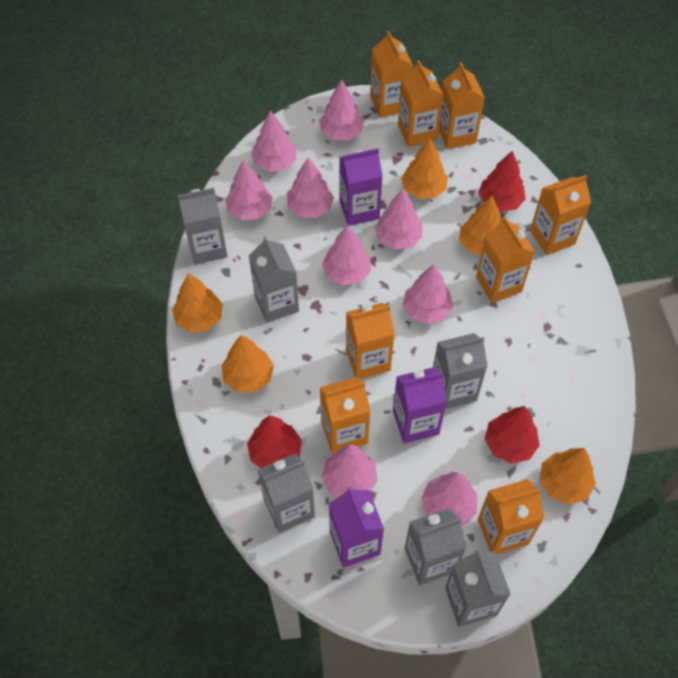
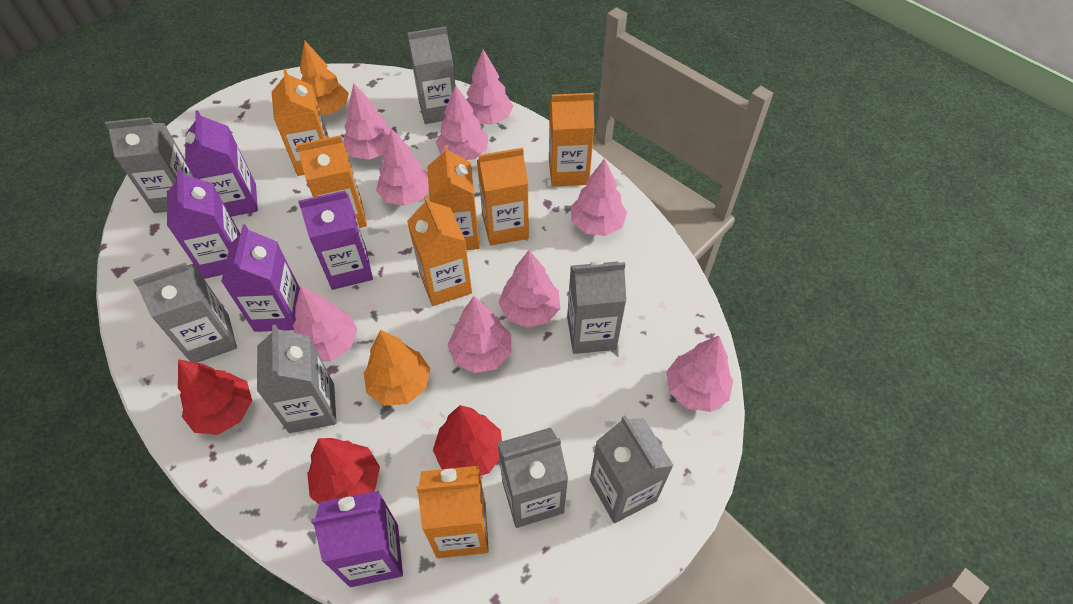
grey carton: 6 -> 7
orange carton: 8 -> 7
orange tree: 5 -> 2
purple carton: 3 -> 5

